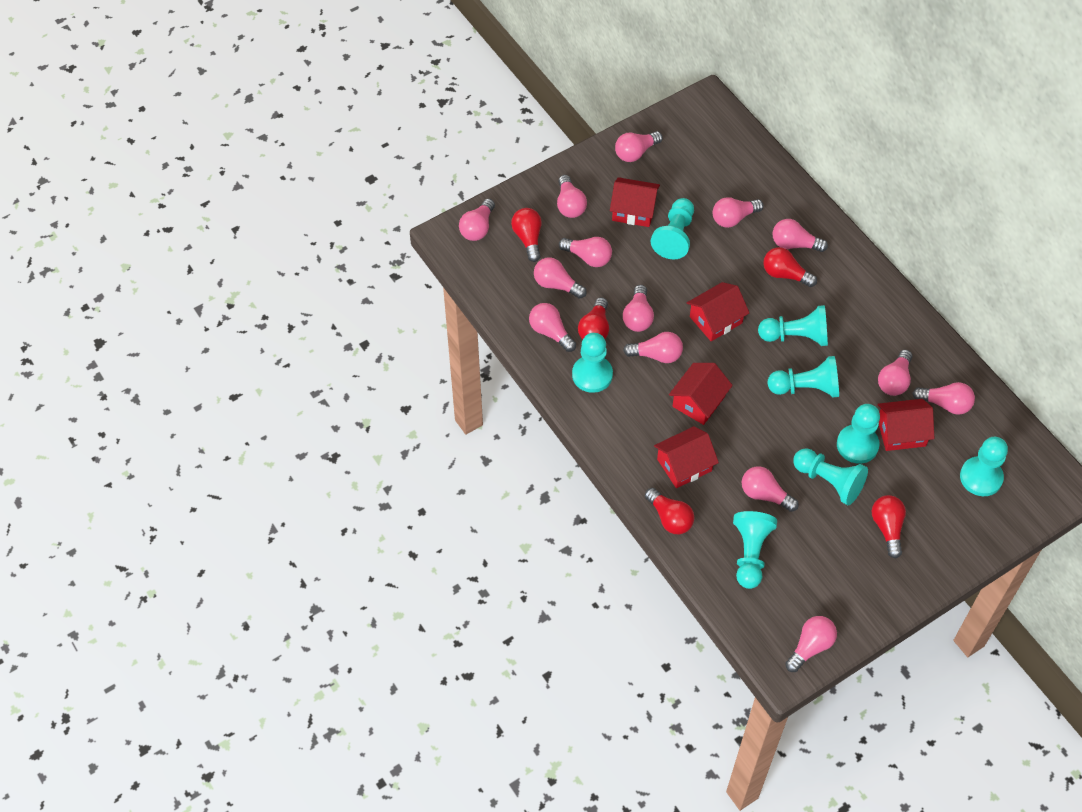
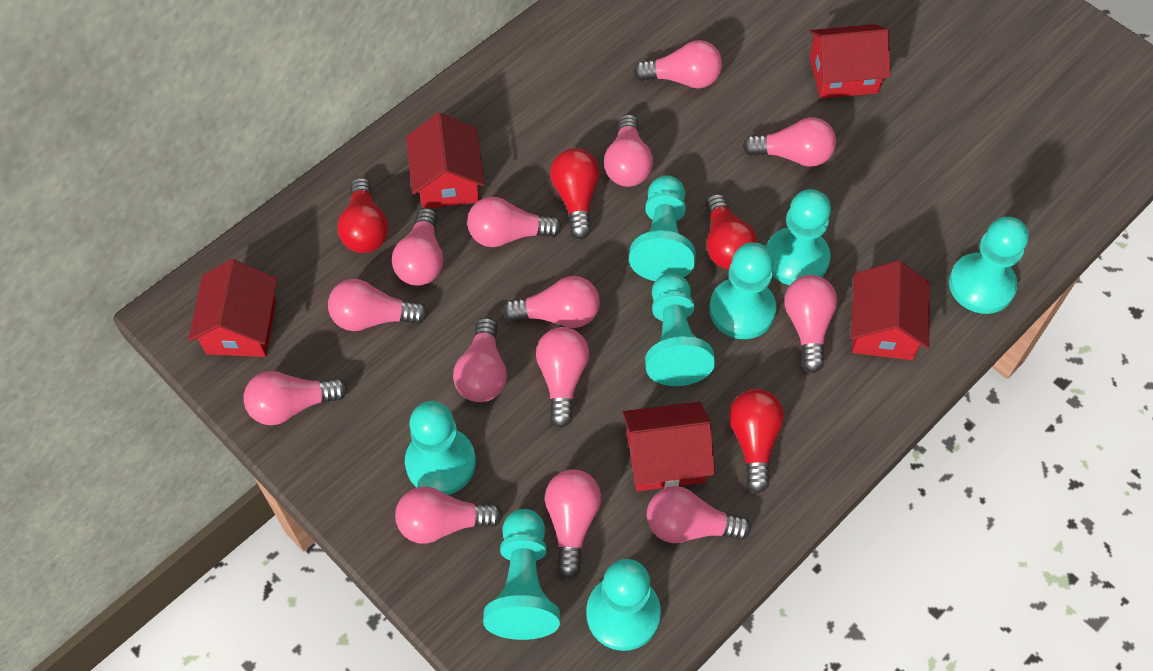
red light bulb: 5 -> 4

